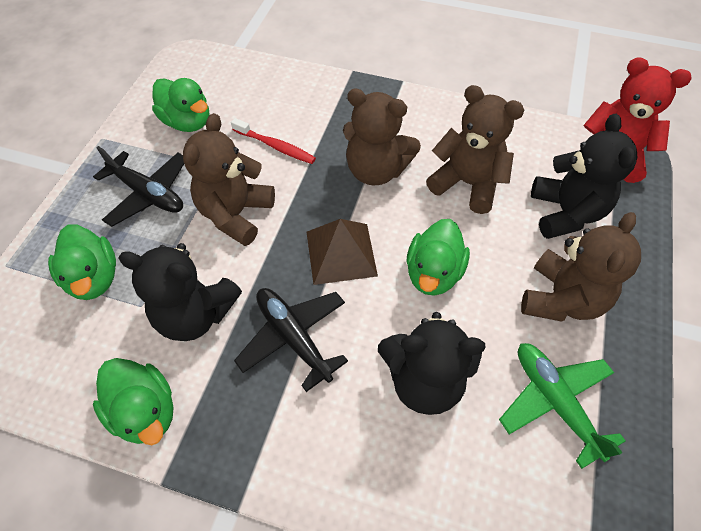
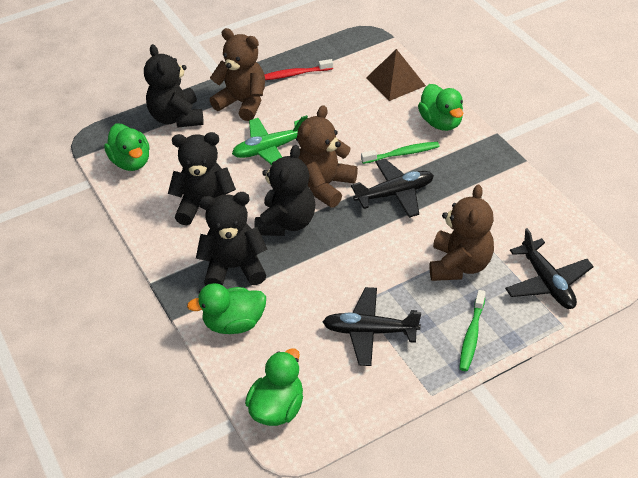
black plane: 2 -> 3
black teddy bear: 3 -> 4
brown teddy bear: 4 -> 3
green toothbrush: 0 -> 2
red teddy bear: 1 -> 0

